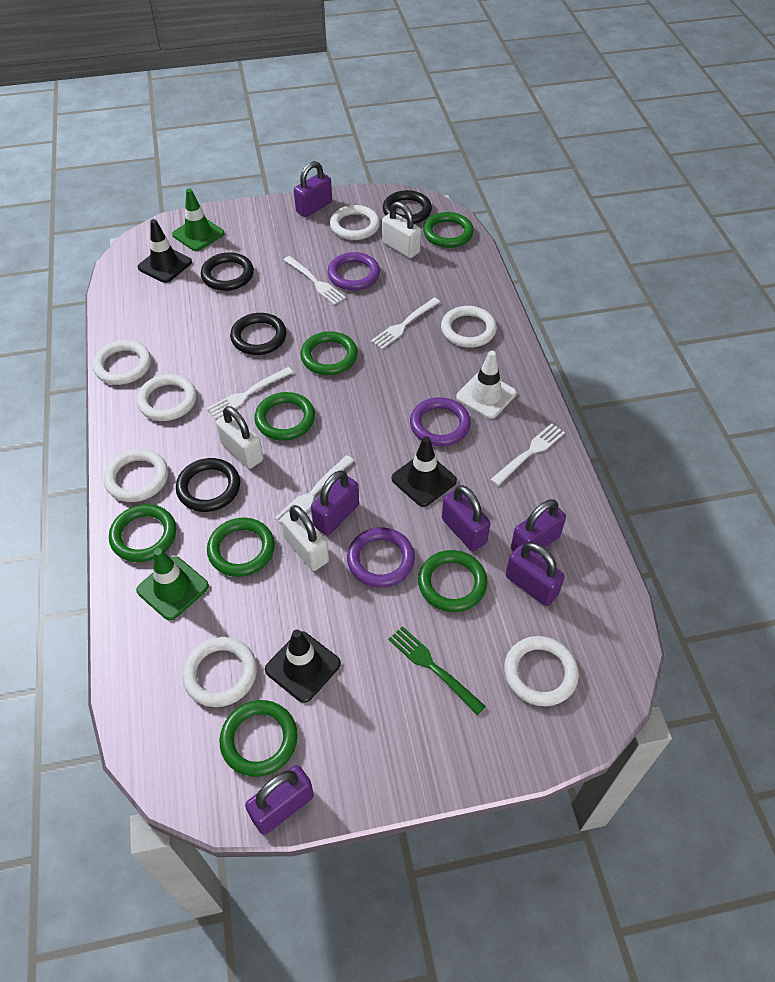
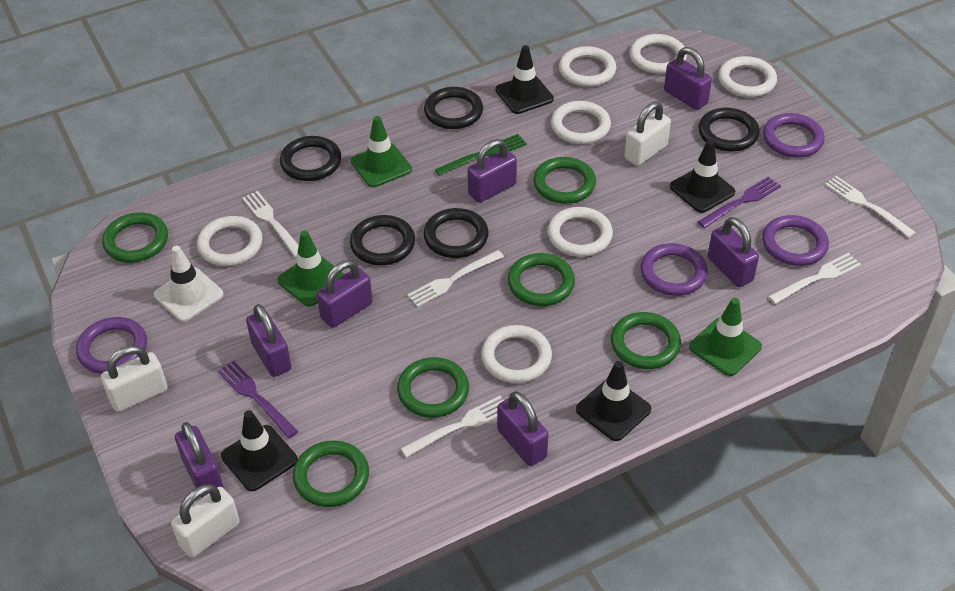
black ring: 4 -> 5
black traffic cone: 3 -> 4
green ring: 7 -> 6
green traffic cone: 2 -> 3
purple fork: 0 -> 2
purple padlock: 6 -> 7
purple ring: 3 -> 4

